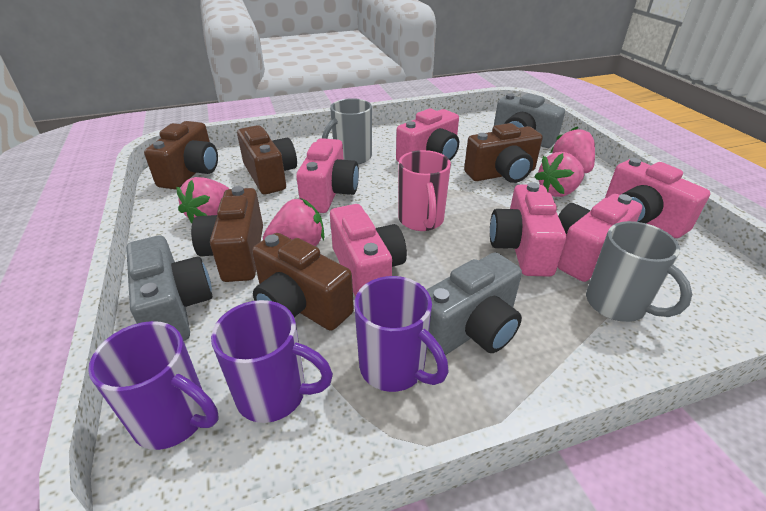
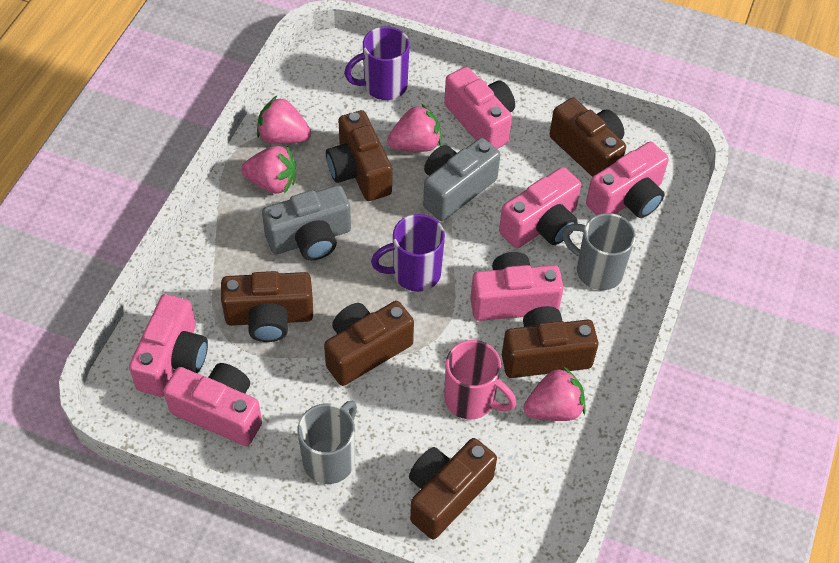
brown camera: 5 -> 6
grey camera: 3 -> 2
purple mug: 3 -> 2

